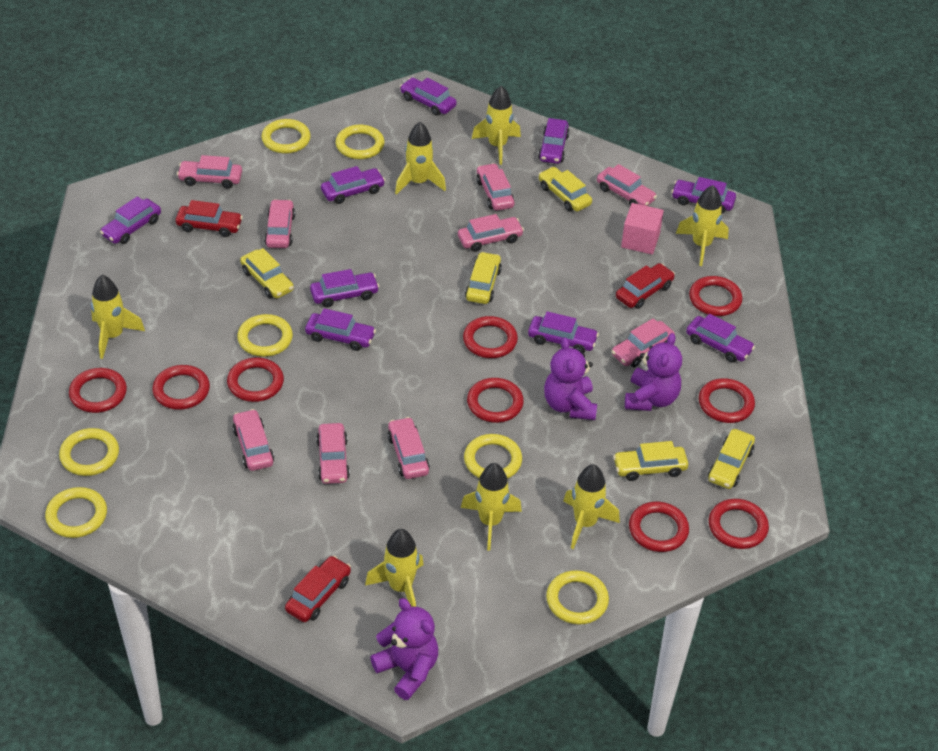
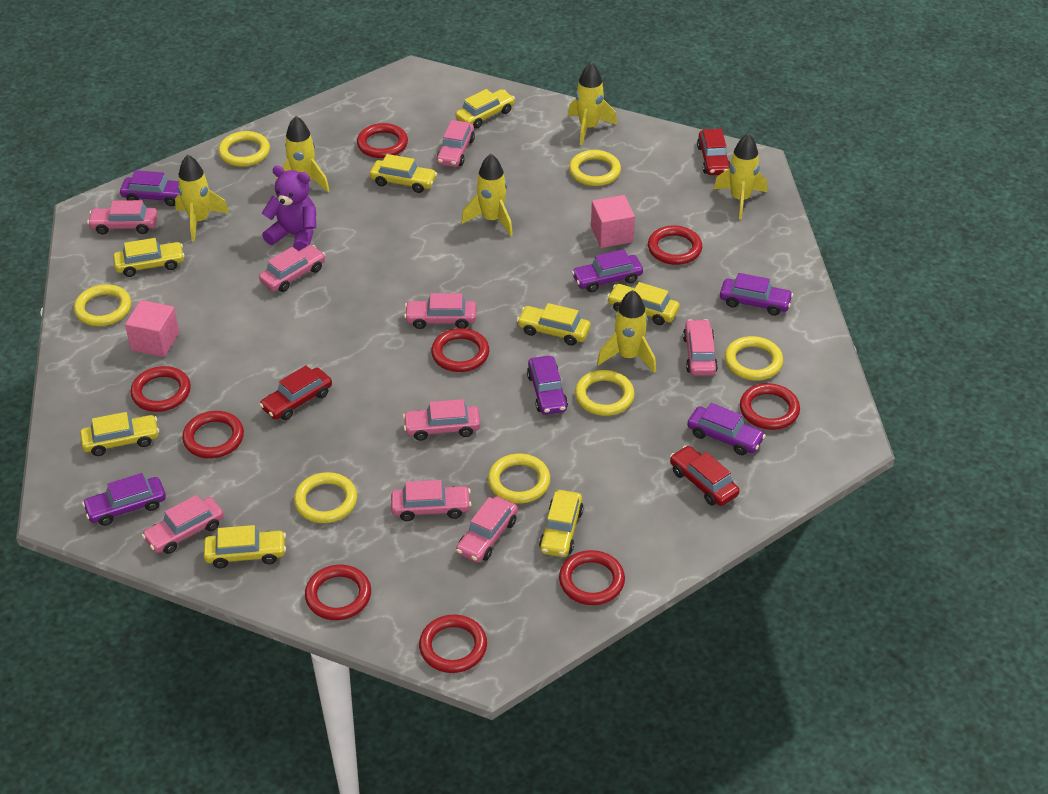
pink cube: 1 -> 2
purple car: 9 -> 6
purple teddy bear: 3 -> 1
yellow car: 5 -> 8
yellow rocket: 7 -> 6

